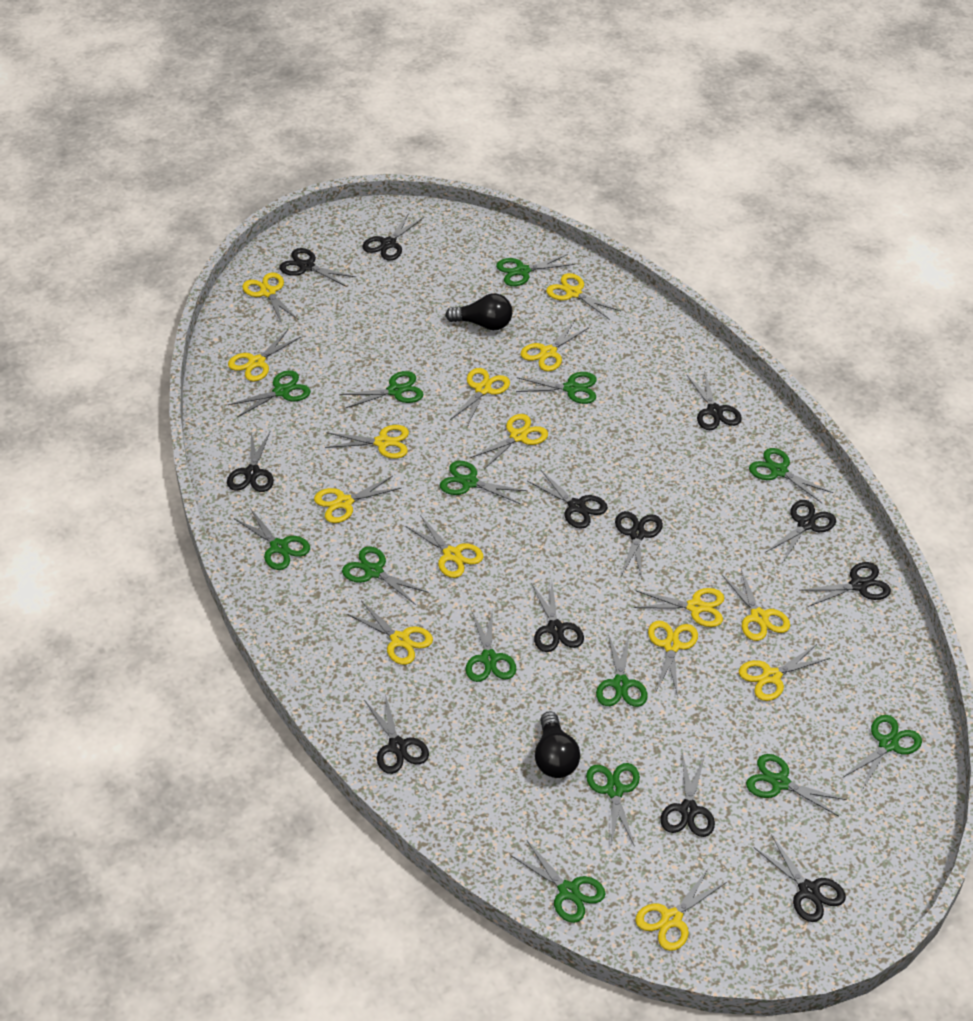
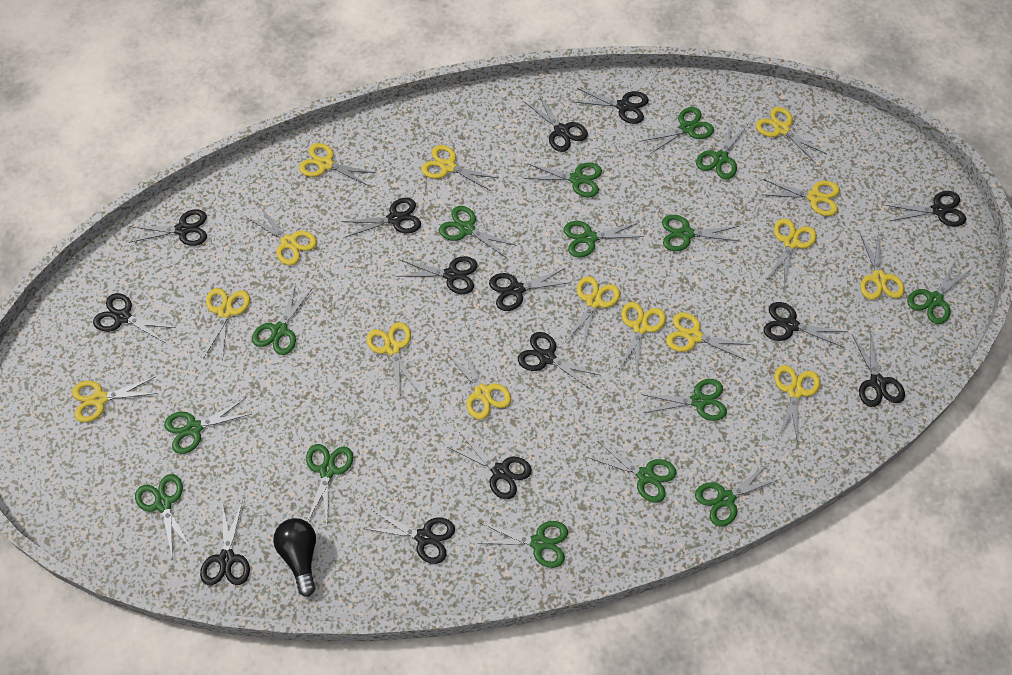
black light bulb: 2 -> 1
black scissors: 12 -> 14
green scissors: 14 -> 15

